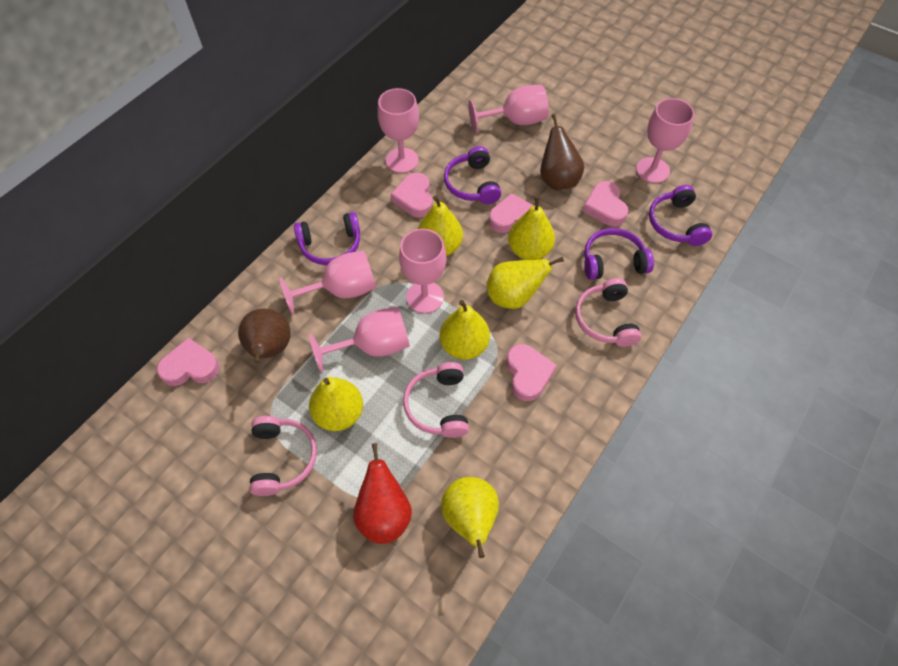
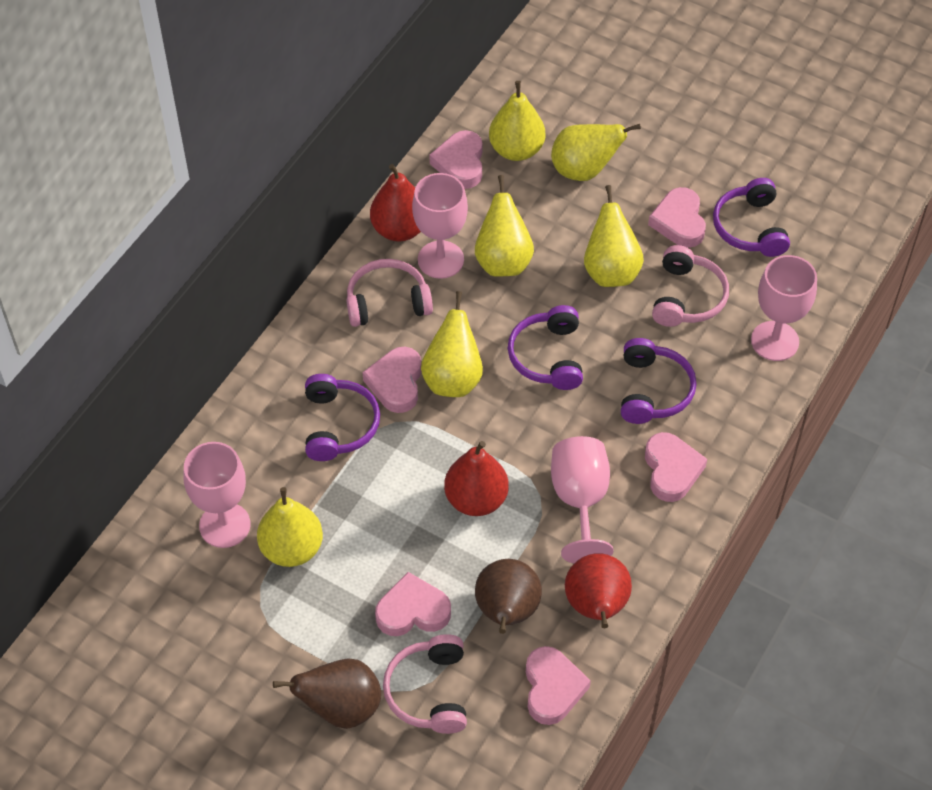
pink goblet: 6 -> 4
pink heart: 5 -> 6
red pear: 1 -> 3

